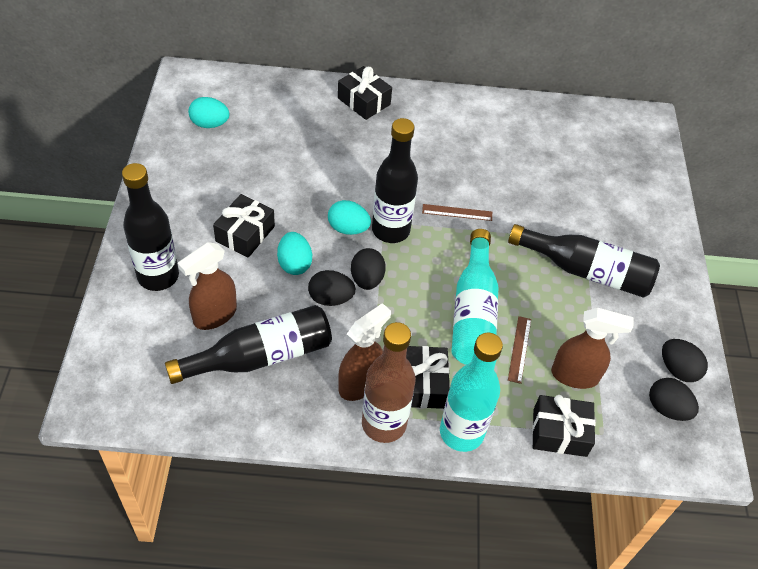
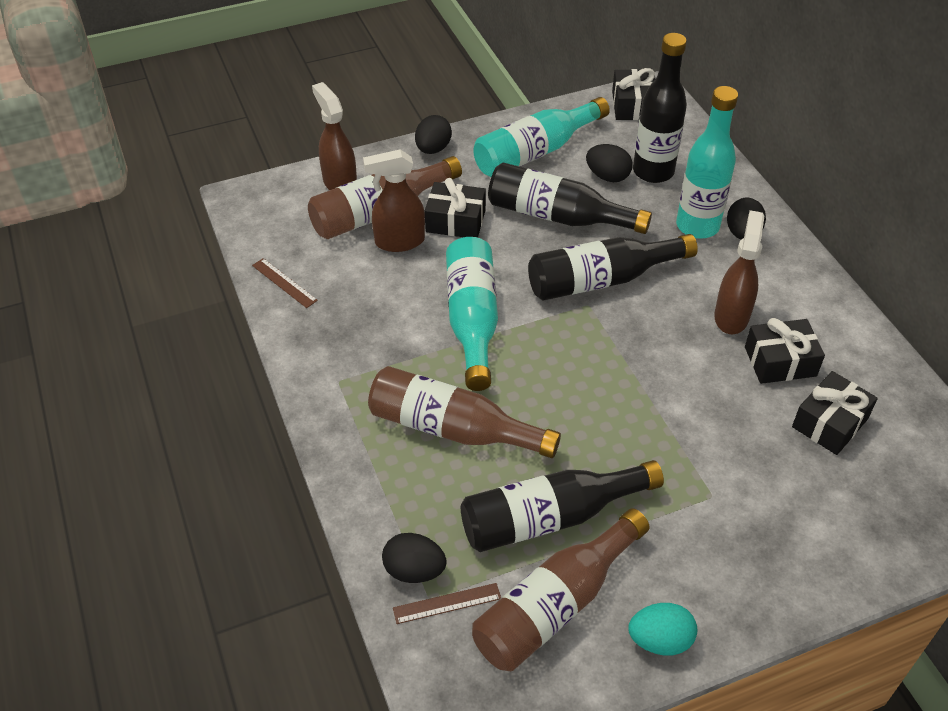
brown bottle: 1 -> 3
turquoise bottle: 2 -> 3
turquoise egg: 3 -> 1

